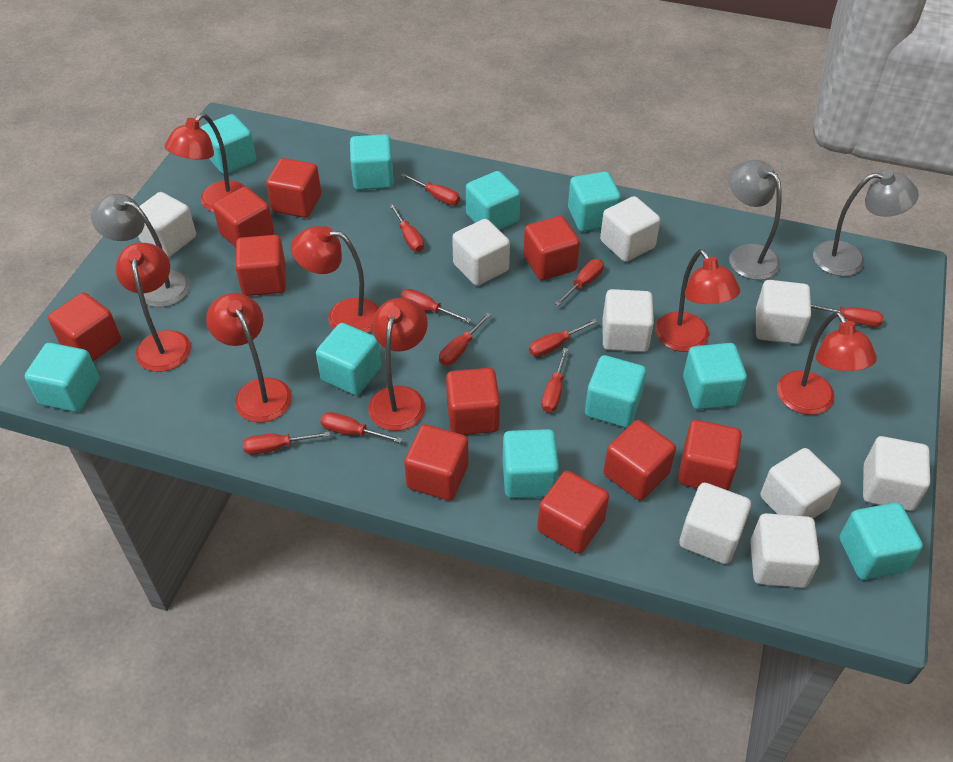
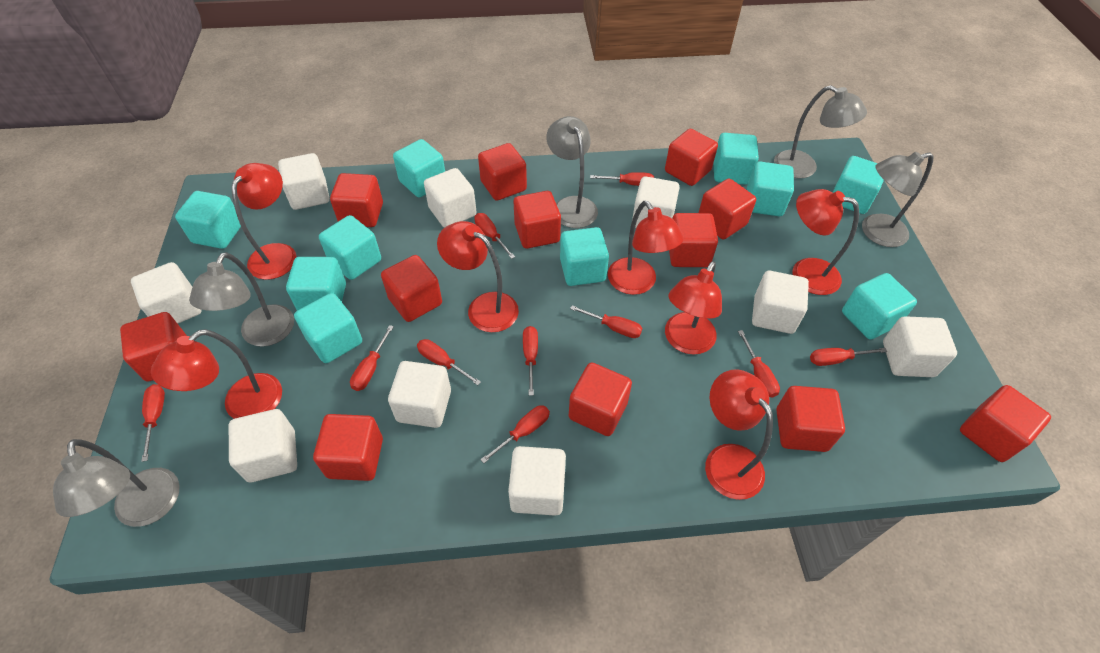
grey lamp: 3 -> 5
red cube: 10 -> 12

